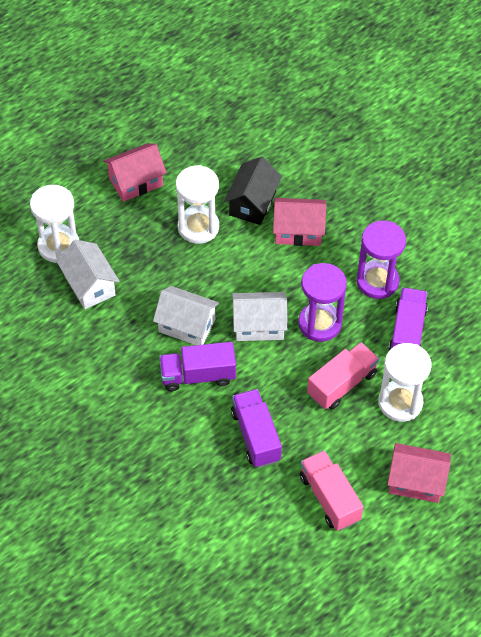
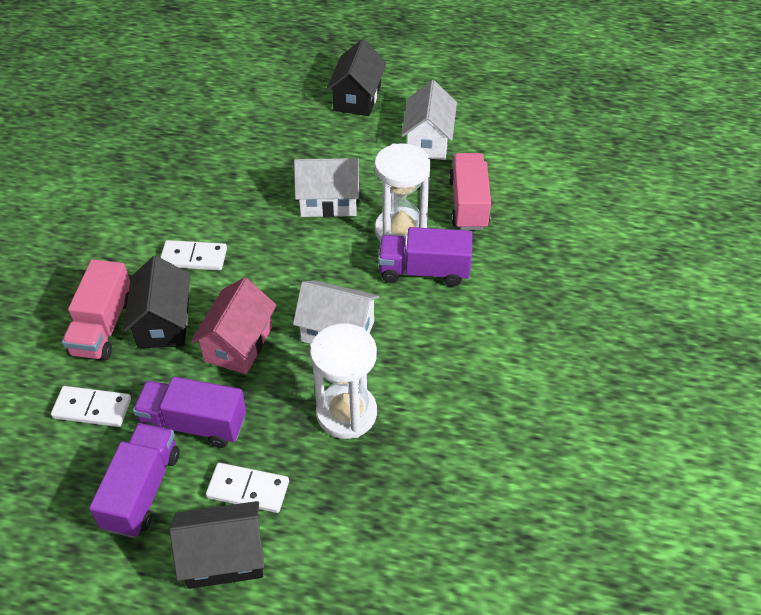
black house: 1 -> 3
pink house: 3 -> 1
purple hourglass: 2 -> 0
white domino: 0 -> 3
white hourglass: 3 -> 2

